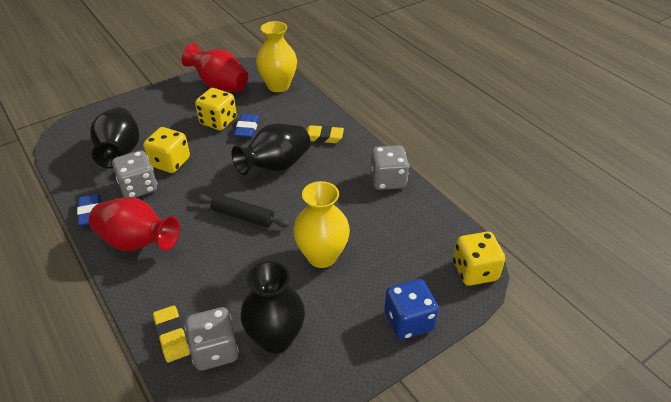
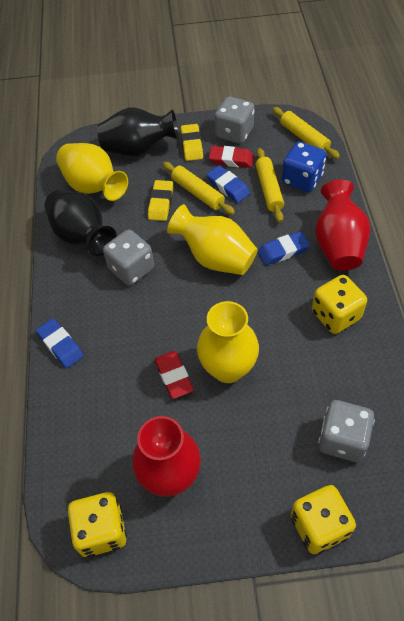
black rolling pin: 1 -> 0
black vase: 3 -> 2
blue eraser: 2 -> 3
red eraser: 0 -> 2
yellow rolling pin: 0 -> 3
yellow vase: 2 -> 3

